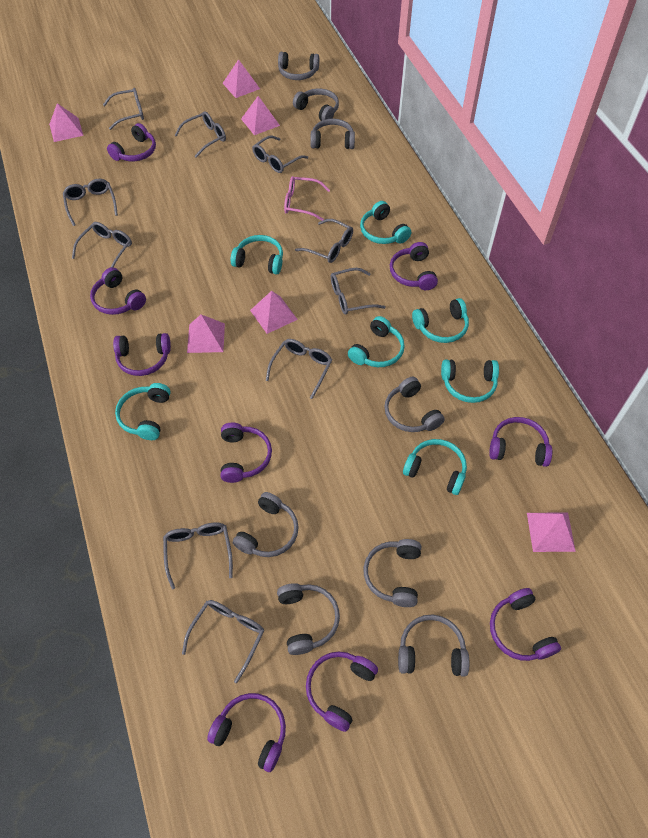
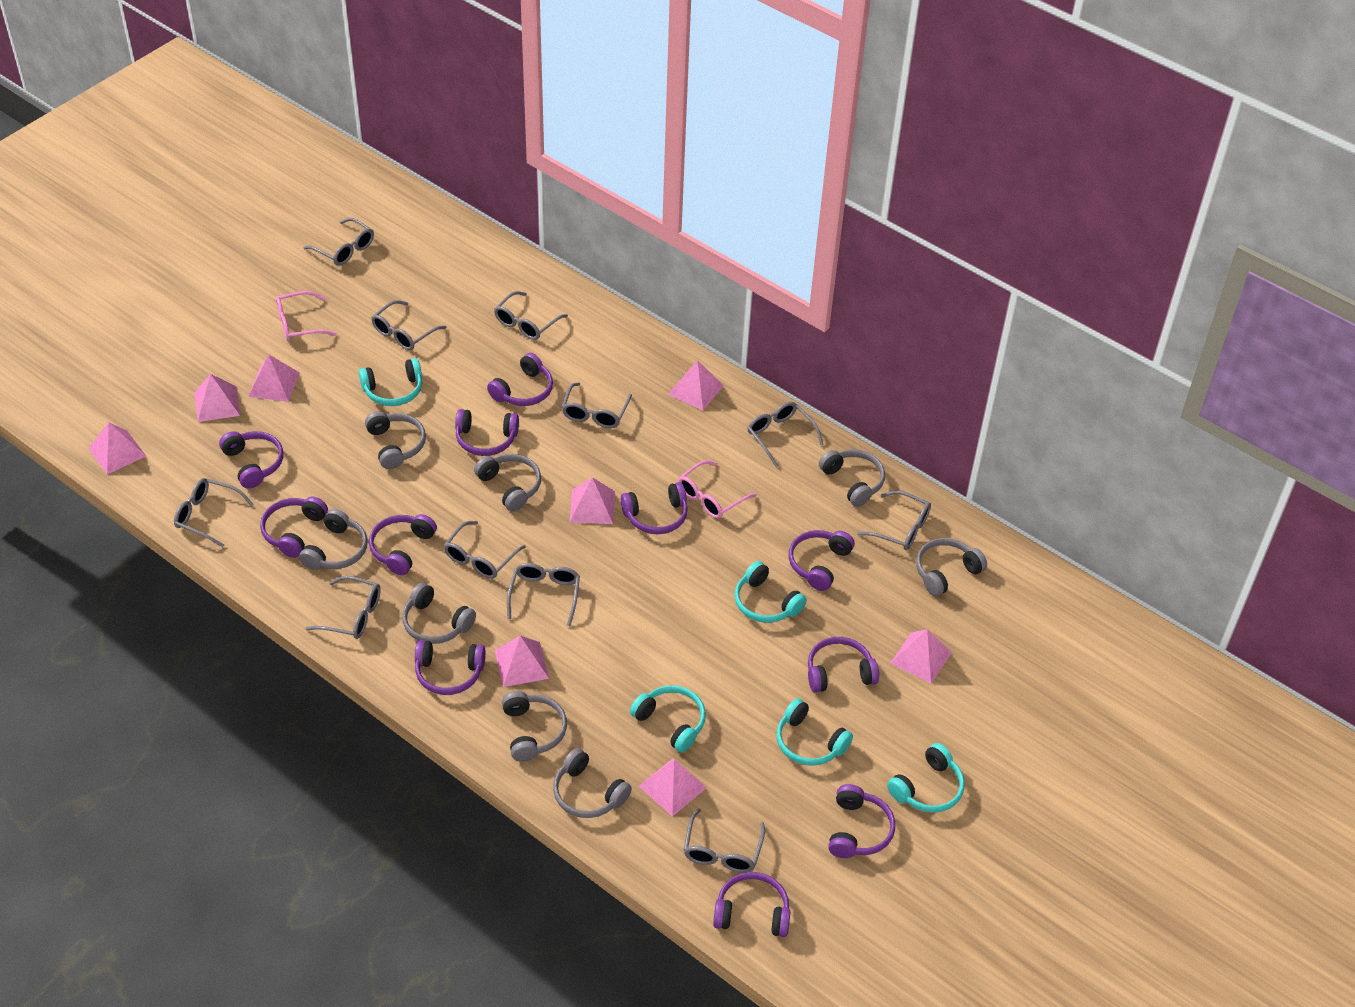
grey glasses: 10 -> 11
pink glasses: 1 -> 2
pink pyramid: 6 -> 8
purple headphones: 9 -> 11
turquoise headphones: 7 -> 5

